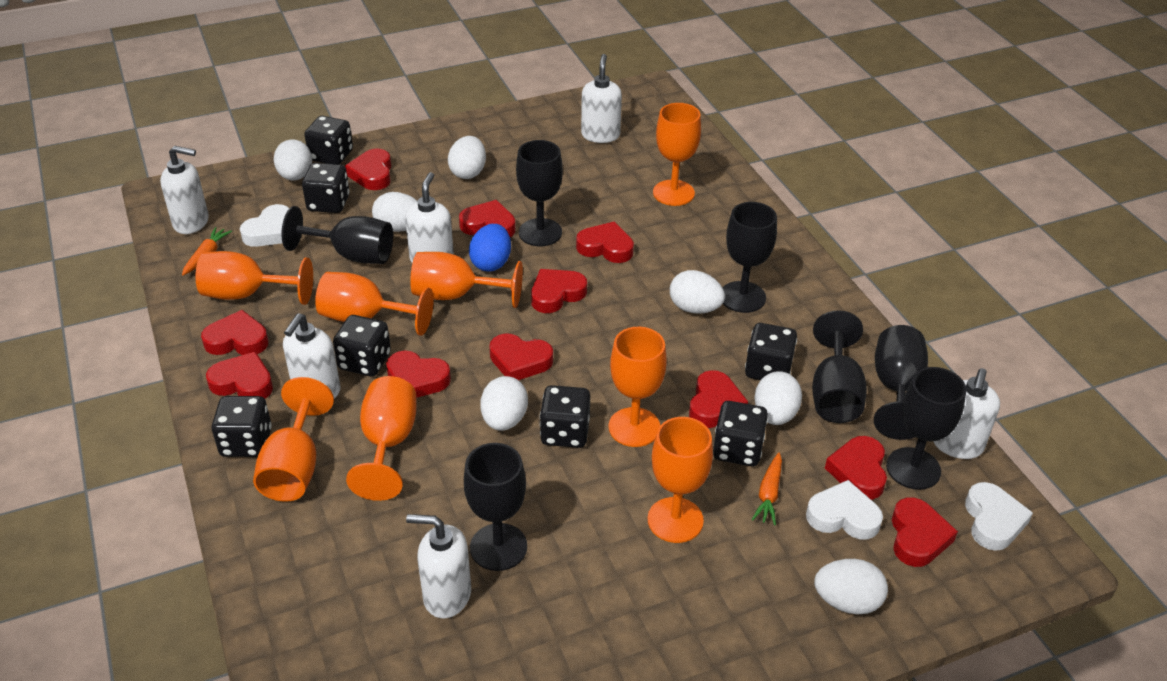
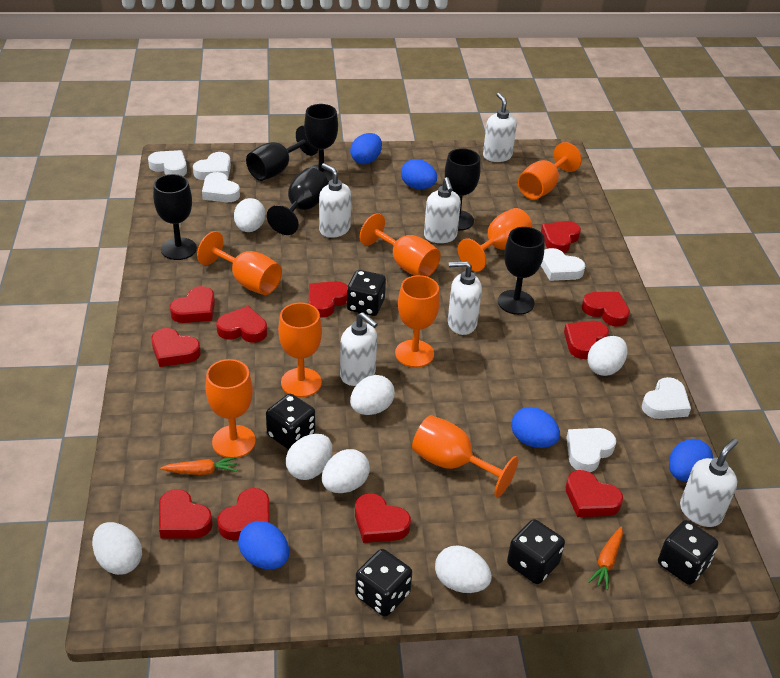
black dice: 7 -> 5
black goblet: 7 -> 6
blue egg: 1 -> 5
white heart: 3 -> 6

